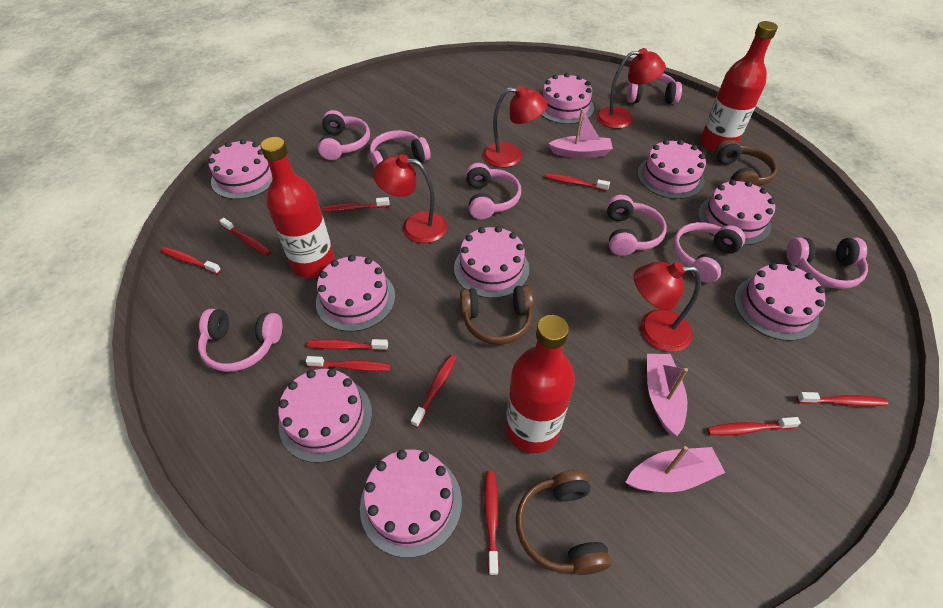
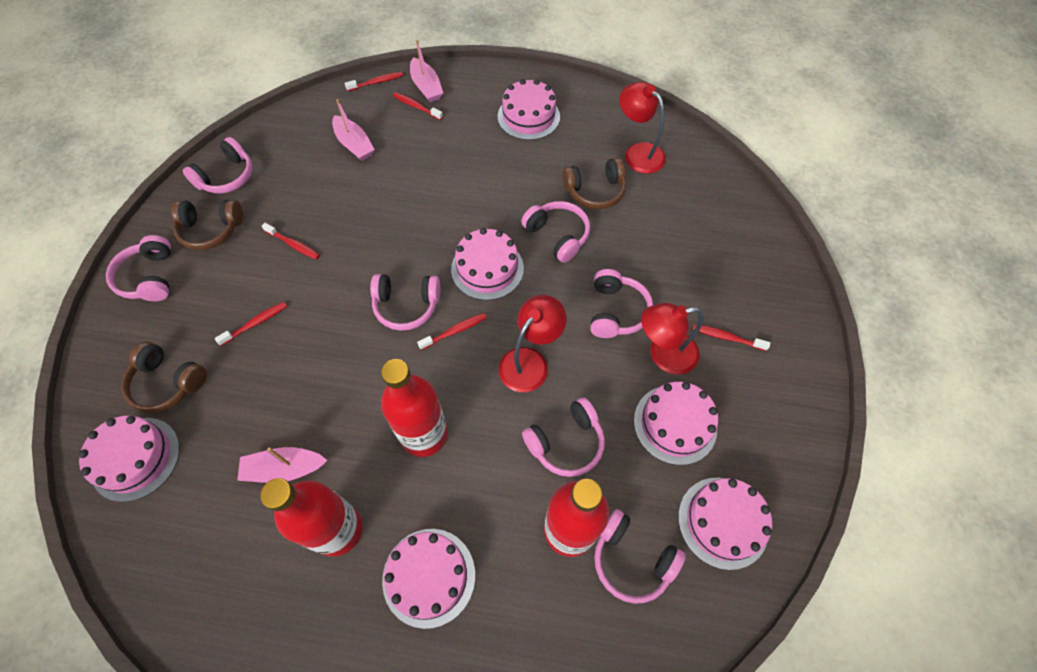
pink cake: 9 -> 6
pink headphones: 8 -> 7
red lamp: 4 -> 3
red toothbrush: 10 -> 6

